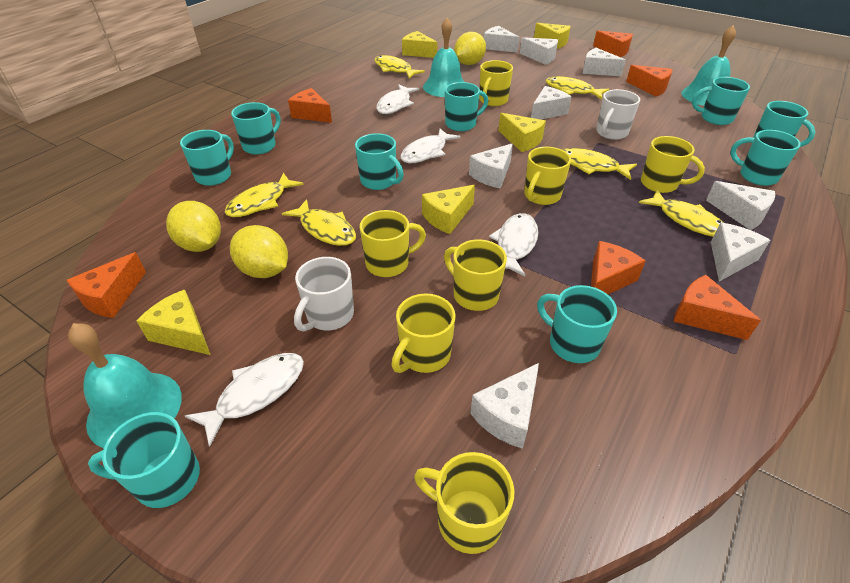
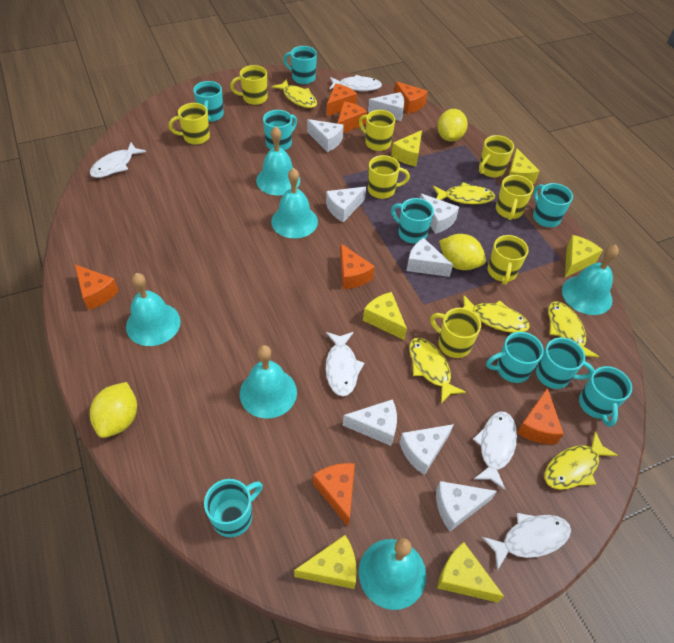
orange cheese: 6 -> 7
turquoise bell: 3 -> 6
white fish: 4 -> 5
white mug: 2 -> 0
yellow cheese: 5 -> 6
yellow mug: 7 -> 8

